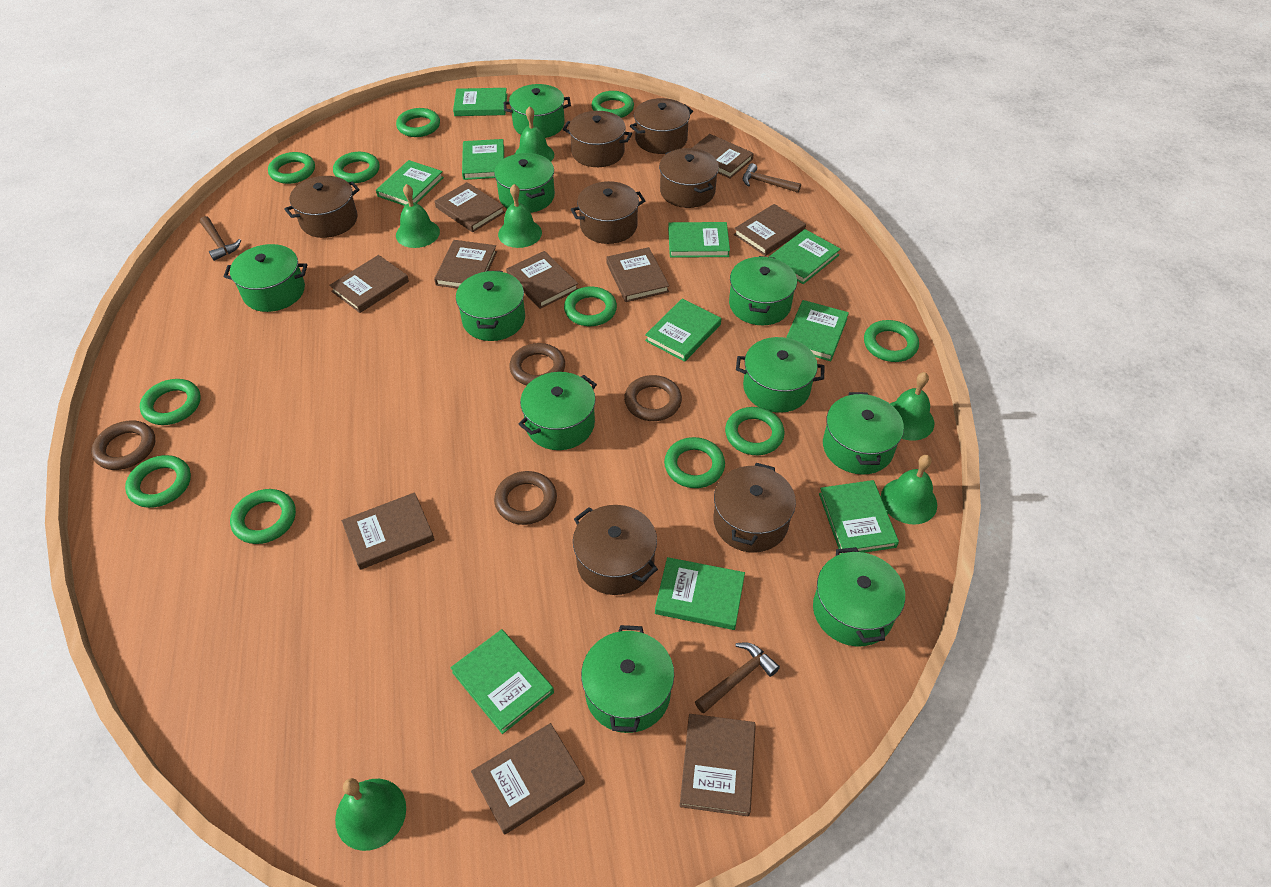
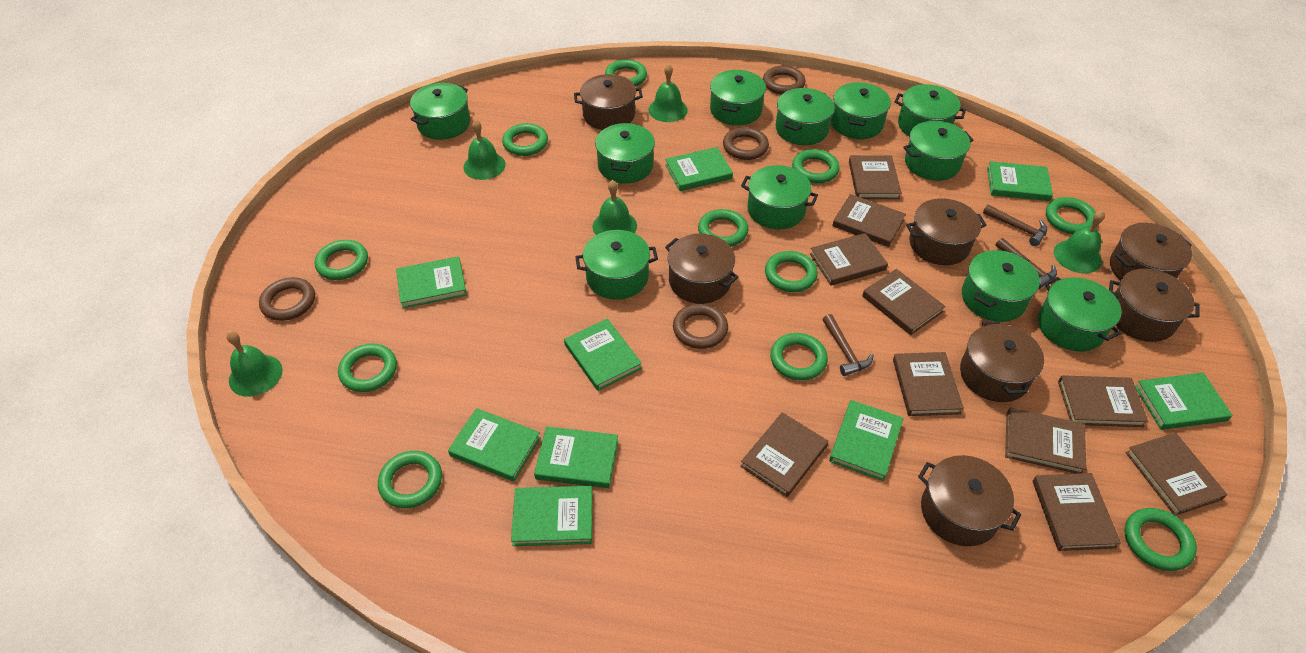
green bell: 6 -> 5
green book: 10 -> 9
green pot: 10 -> 11

